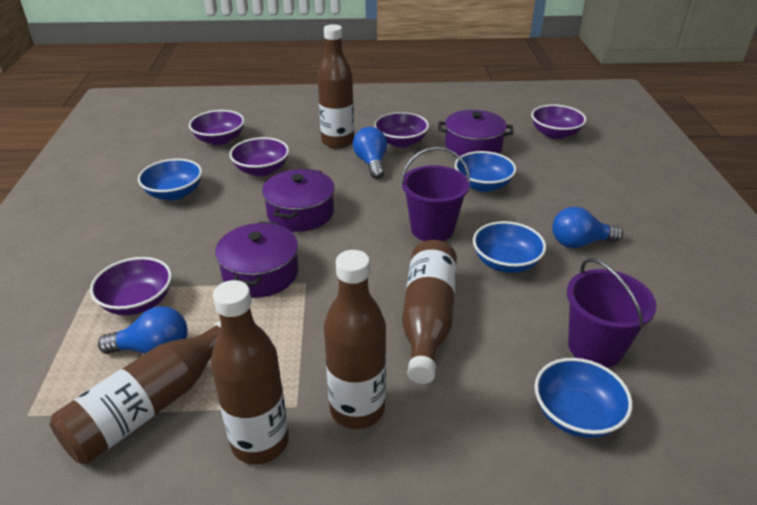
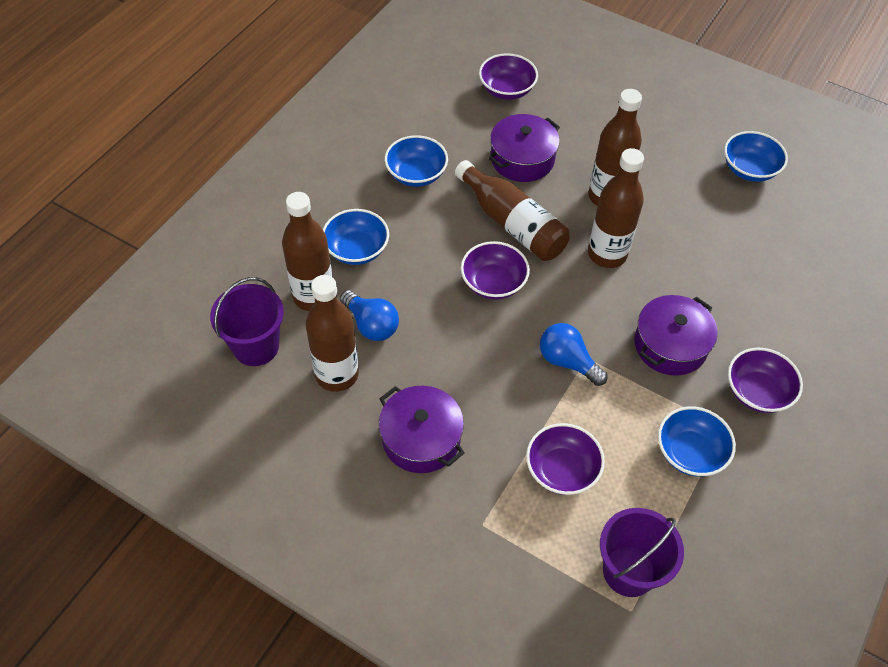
blue light bulb: 3 -> 2
purple bowl: 5 -> 4

